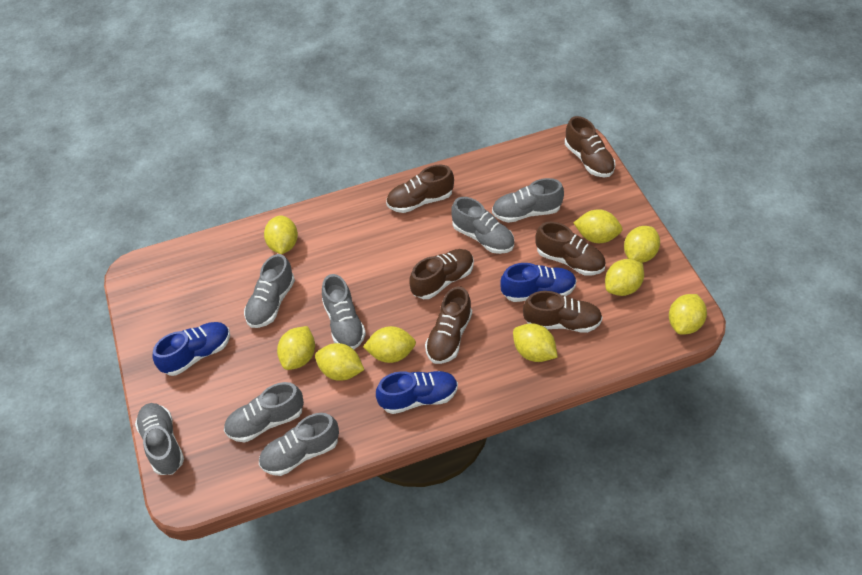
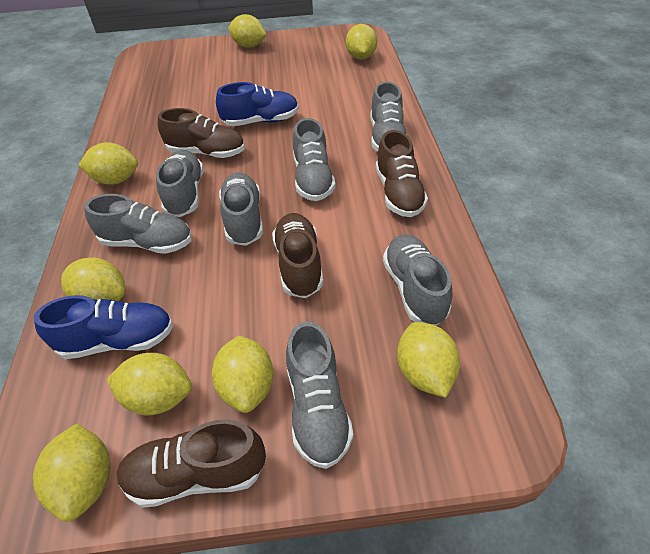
blue shoe: 3 -> 2
brown shoe: 6 -> 4
yellow lemon: 9 -> 8

